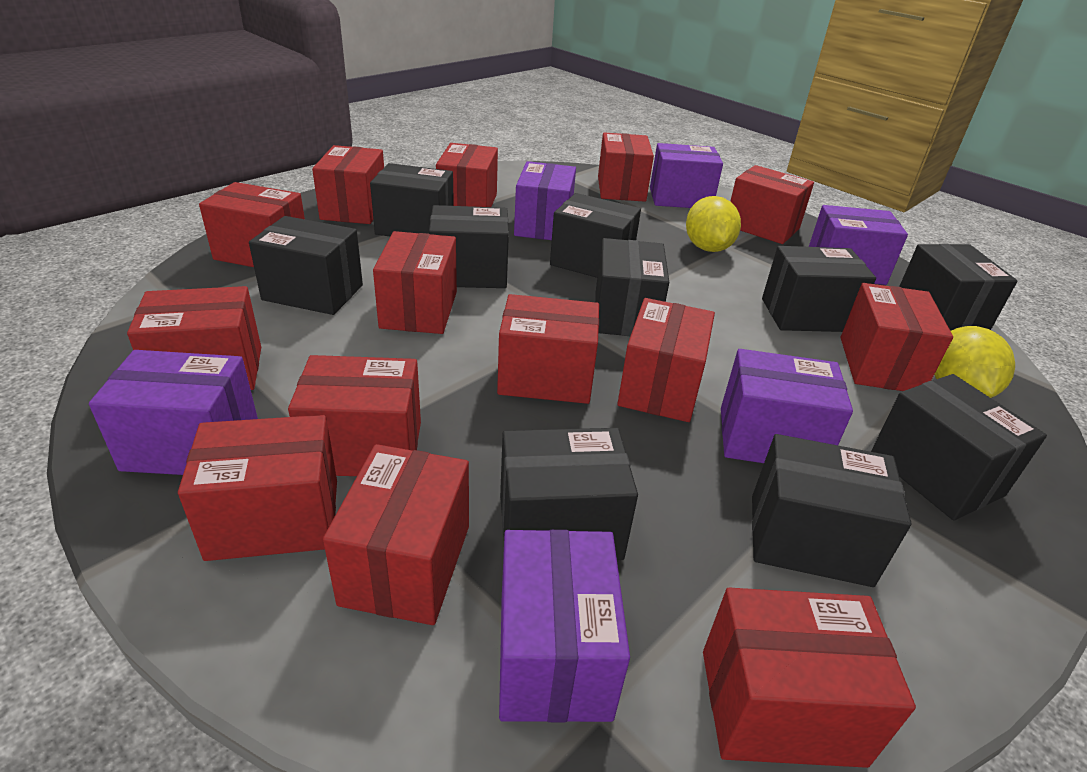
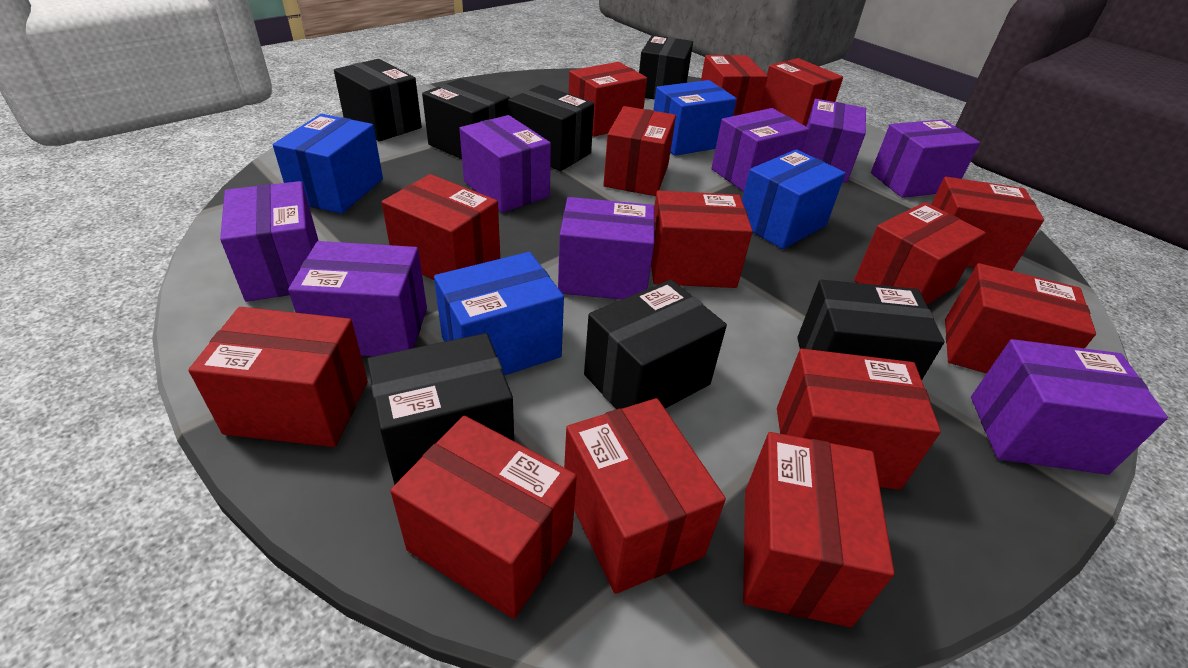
black box: 10 -> 7
blue box: 0 -> 4
purple box: 6 -> 8
yellow lemon: 2 -> 0

